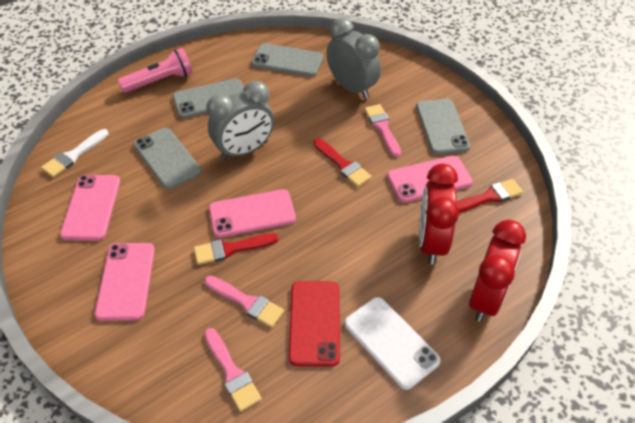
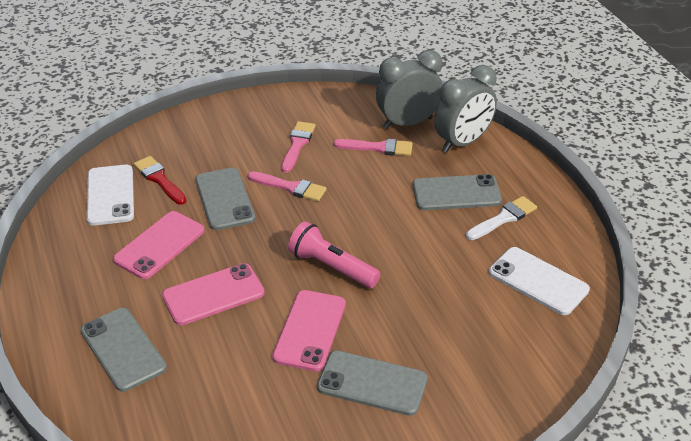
pink phone: 4 -> 3
red brush: 3 -> 1
red clock: 2 -> 0
red phone: 1 -> 0
white phone: 1 -> 2

